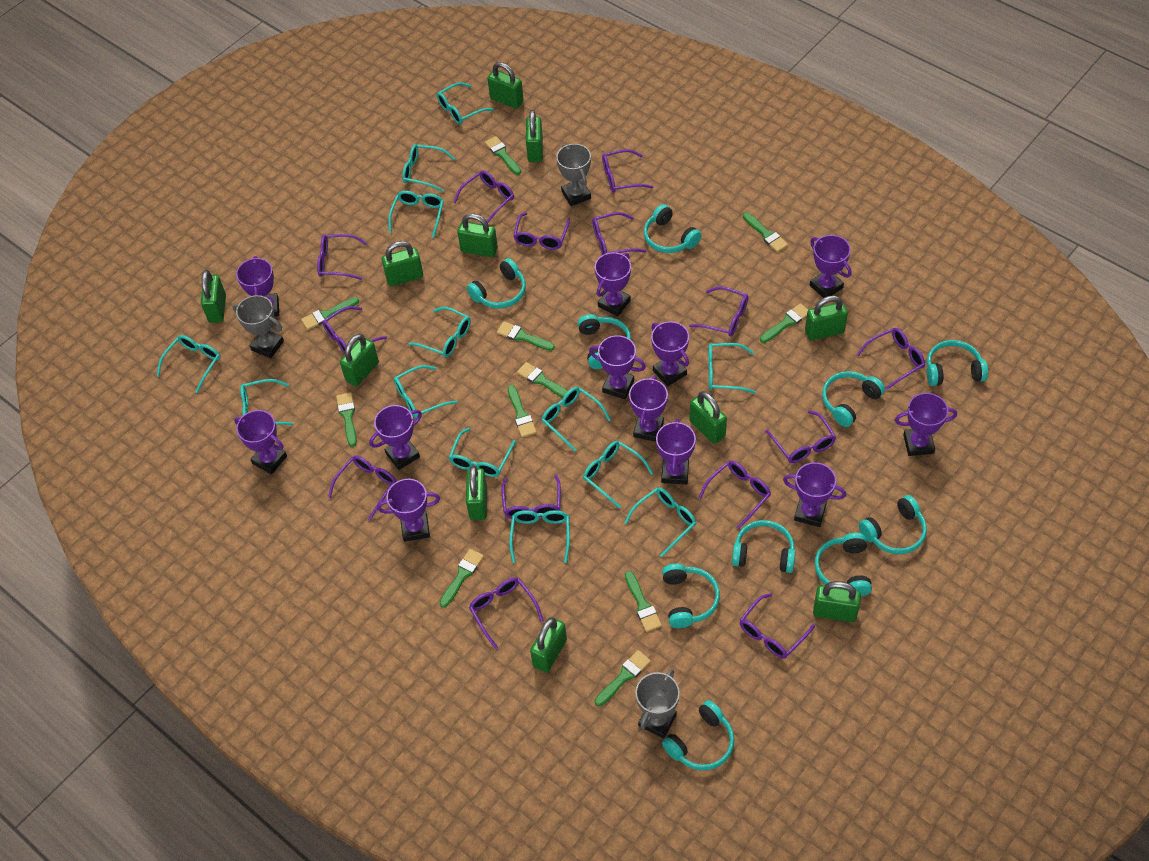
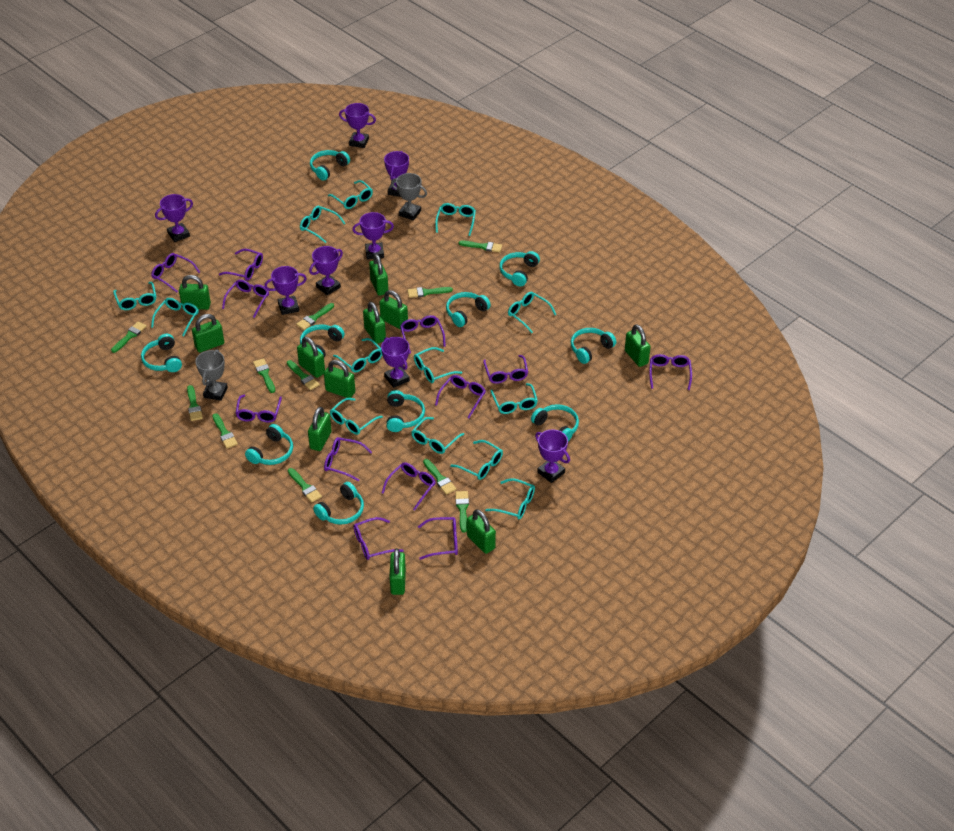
grey trophy: 3 -> 2
purple glasses: 14 -> 12
purple trophy: 12 -> 8

